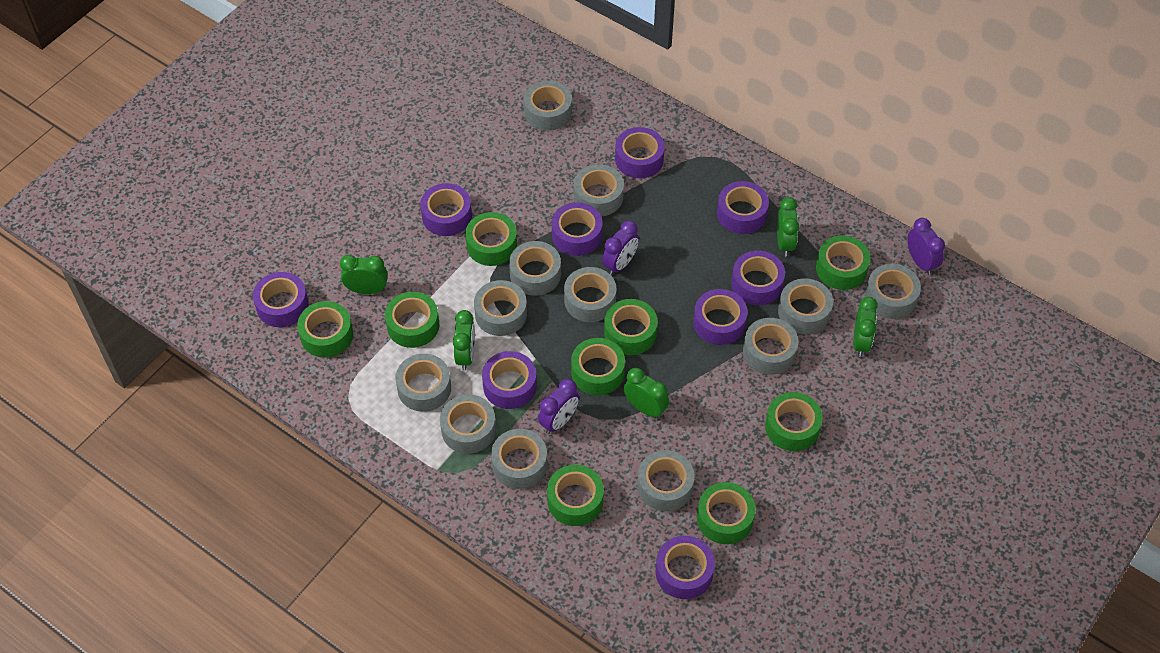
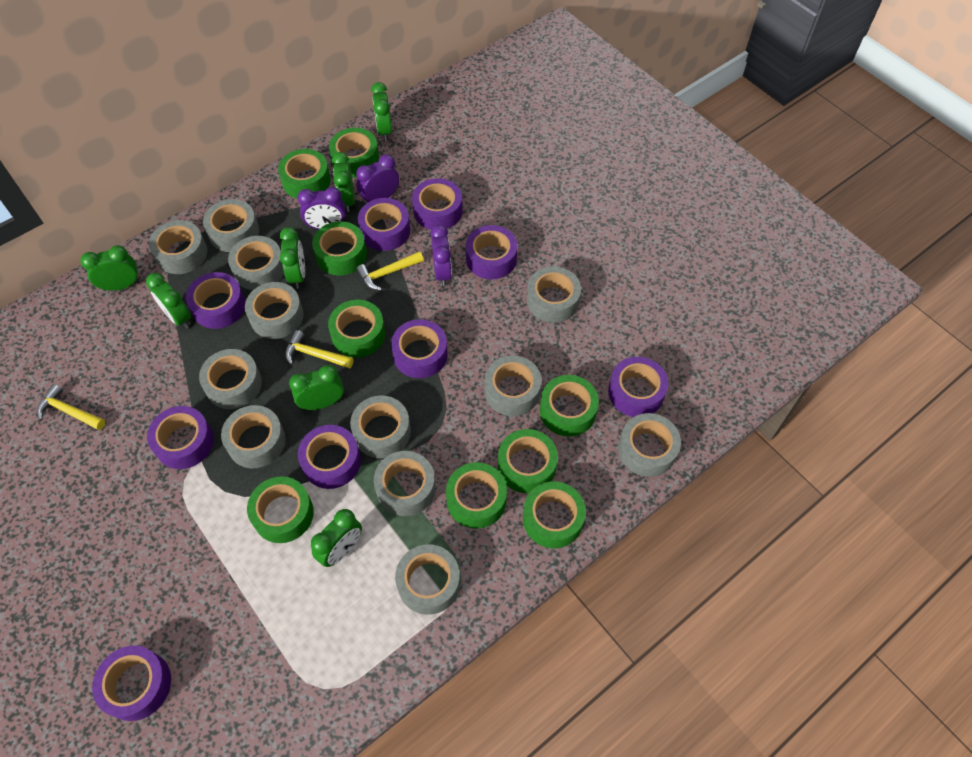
green clock: 5 -> 7
yellow hammer: 0 -> 3

